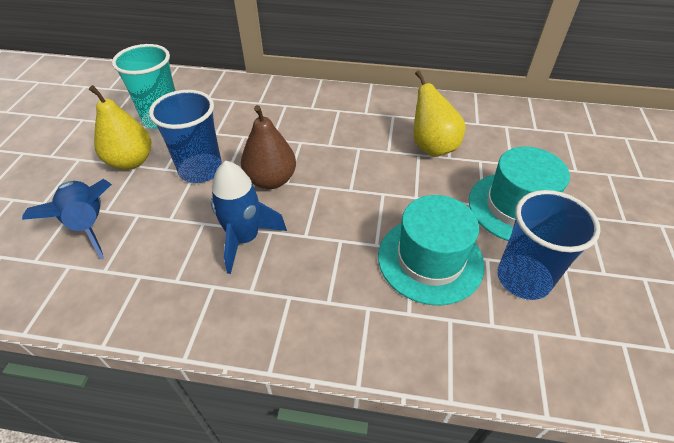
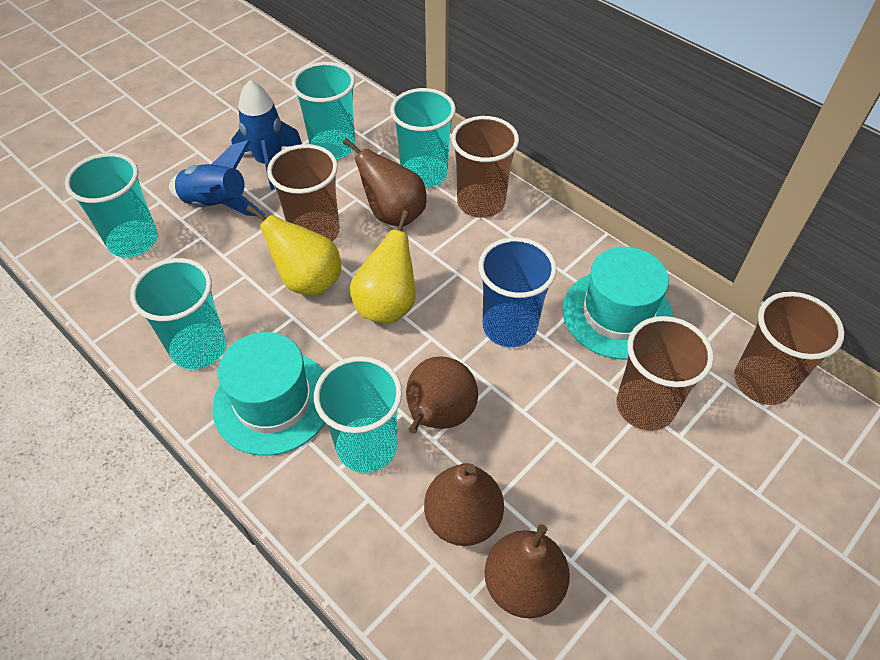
blue cup: 2 -> 1
brown cup: 0 -> 4
brown pear: 1 -> 4
turquoise cup: 1 -> 5

